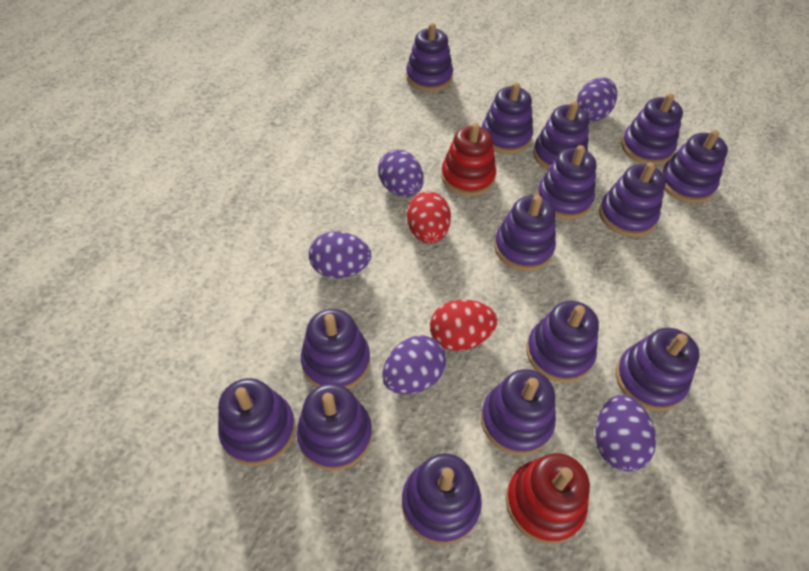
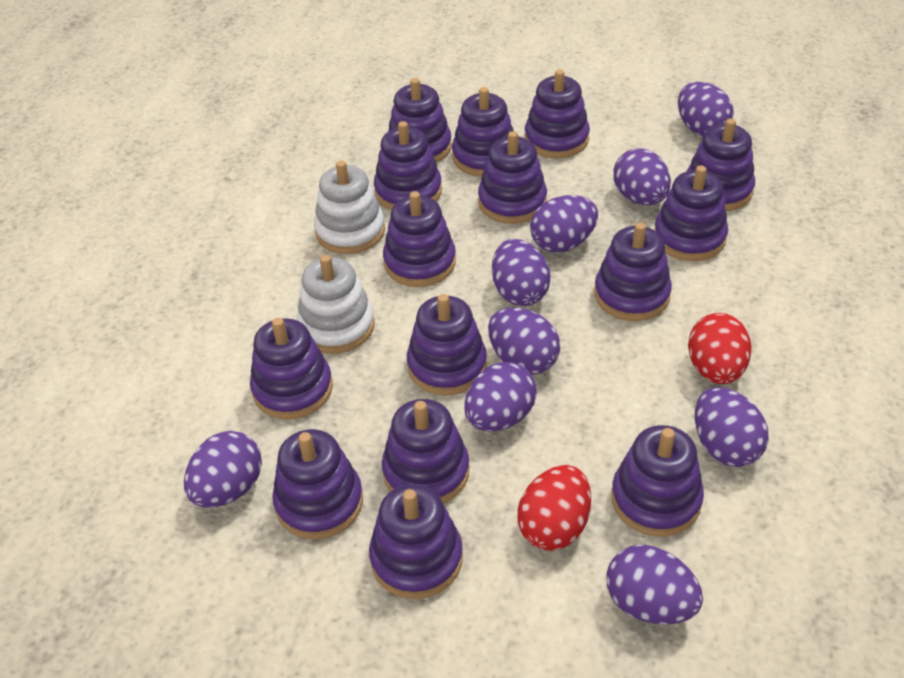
purple egg: 5 -> 9
red stacking toy: 2 -> 0
white stacking toy: 0 -> 2

